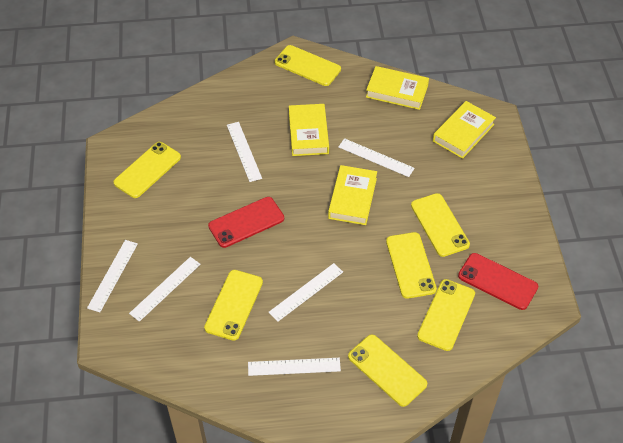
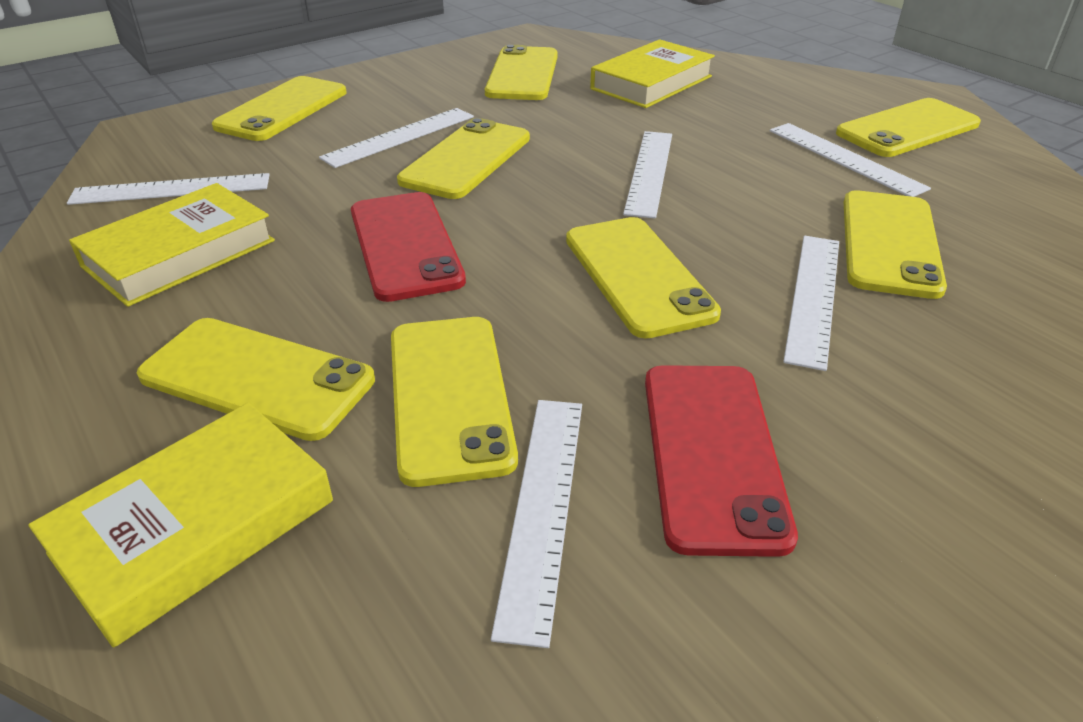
yellow book: 4 -> 3
yellow phone: 7 -> 8

